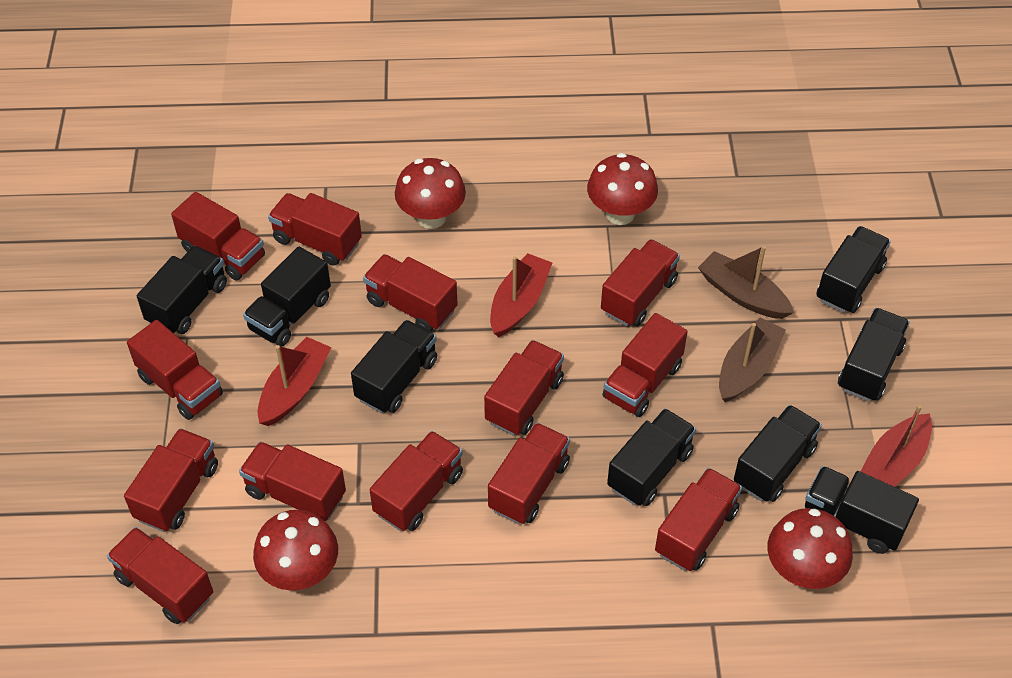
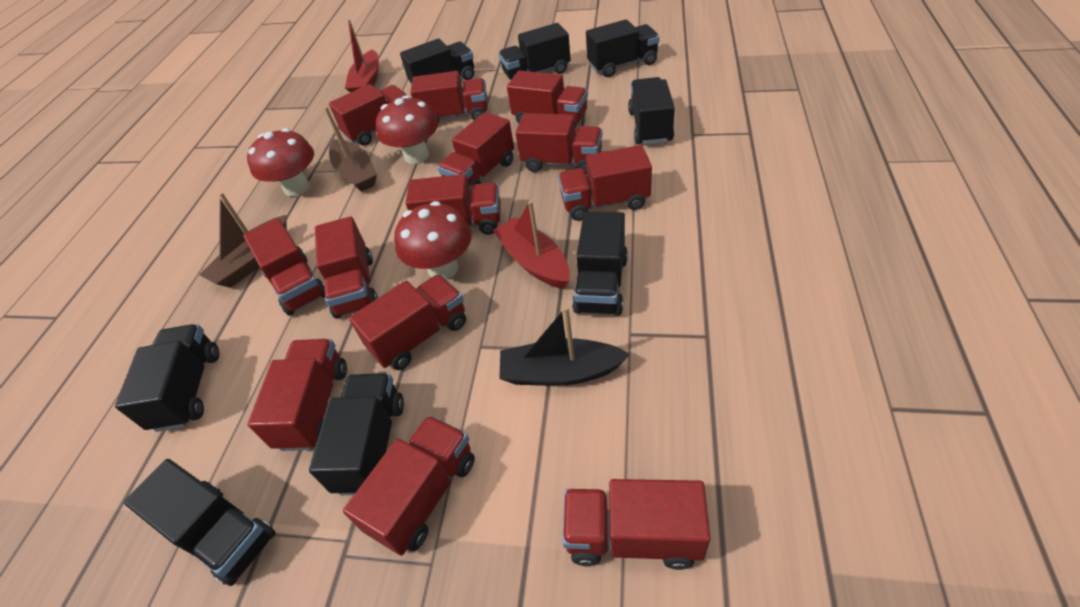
black boat: 0 -> 1
red boat: 3 -> 2
red mushroom: 4 -> 3

